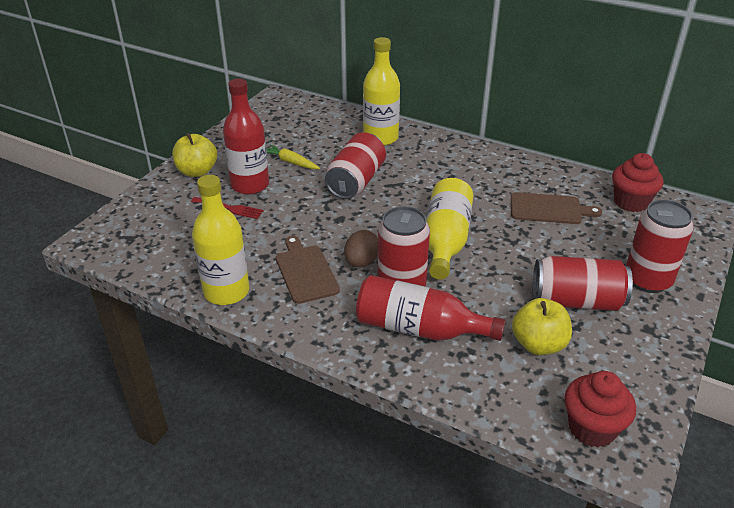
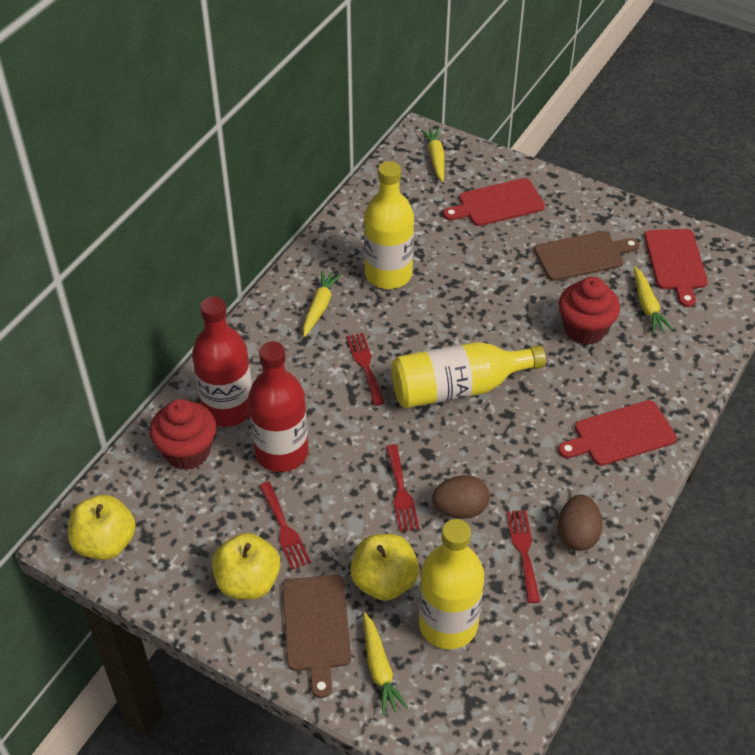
brown egg: 1 -> 2
red can: 4 -> 0
red cutting board: 0 -> 3
red fork: 1 -> 4
yellow apple: 2 -> 3
yellow carrot: 1 -> 4

